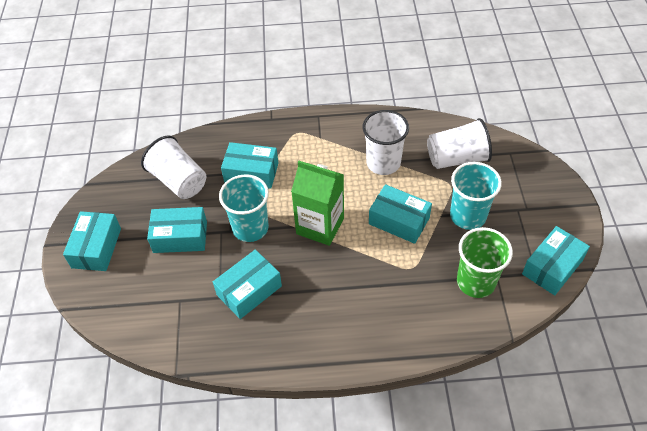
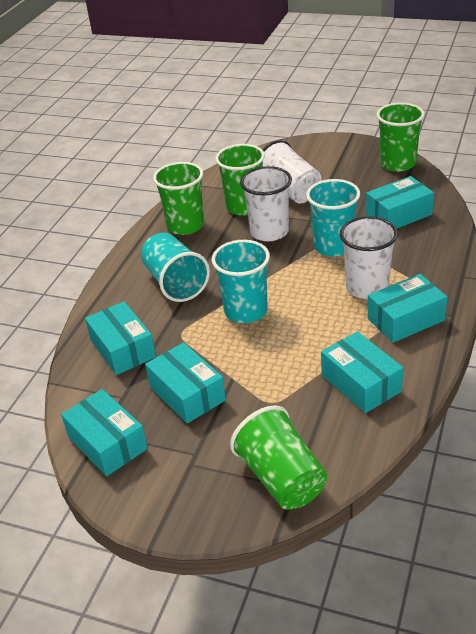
green carton: 1 -> 0
green cup: 1 -> 4
turquoise cup: 2 -> 3

